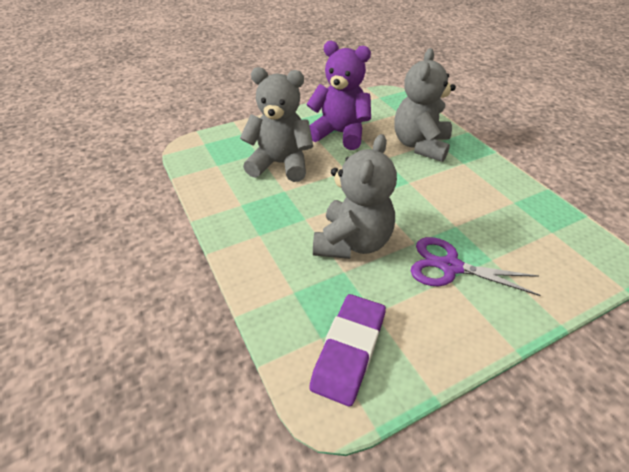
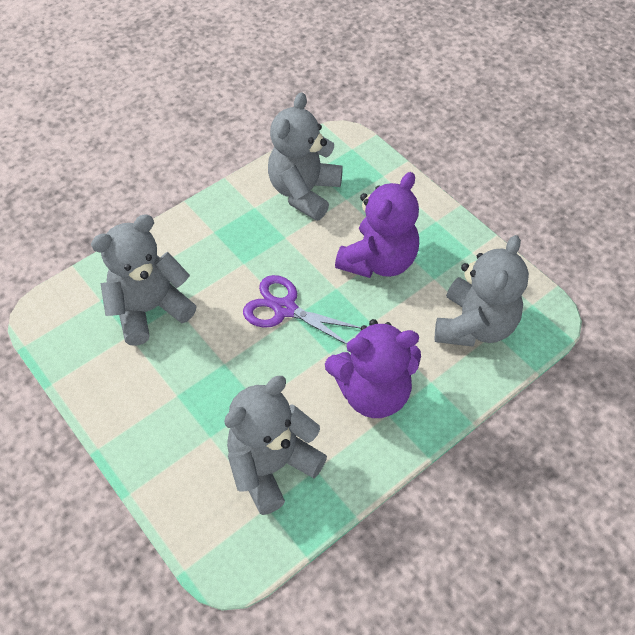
grey teddy bear: 3 -> 4
purple eraser: 1 -> 0
purple teddy bear: 1 -> 2

